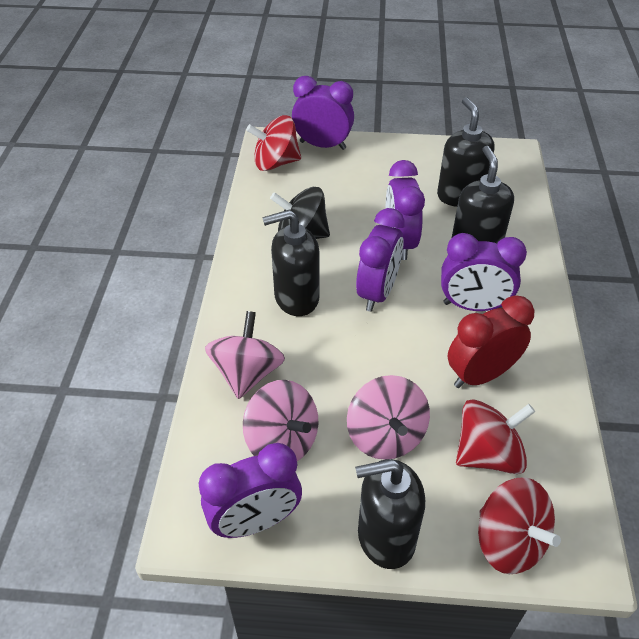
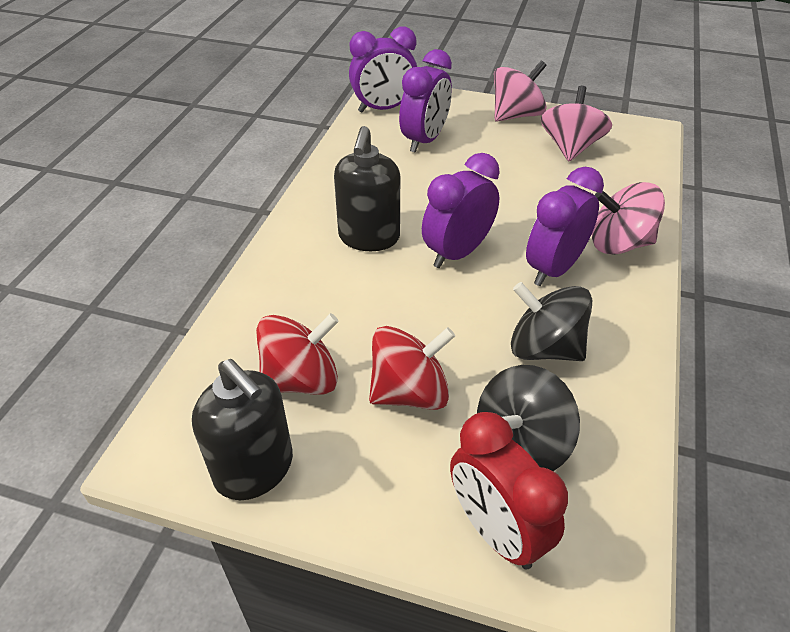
black soap dispenser: 4 -> 2
black spinning top: 1 -> 2
purple clock: 5 -> 4
red spinning top: 3 -> 2

